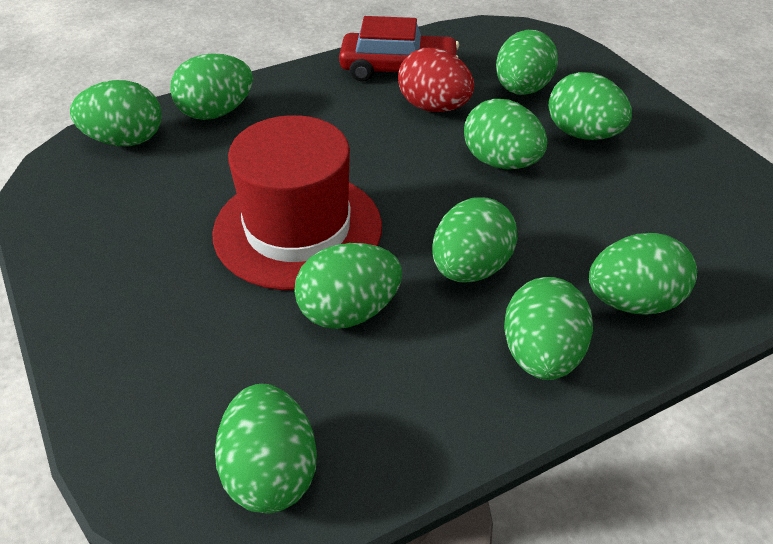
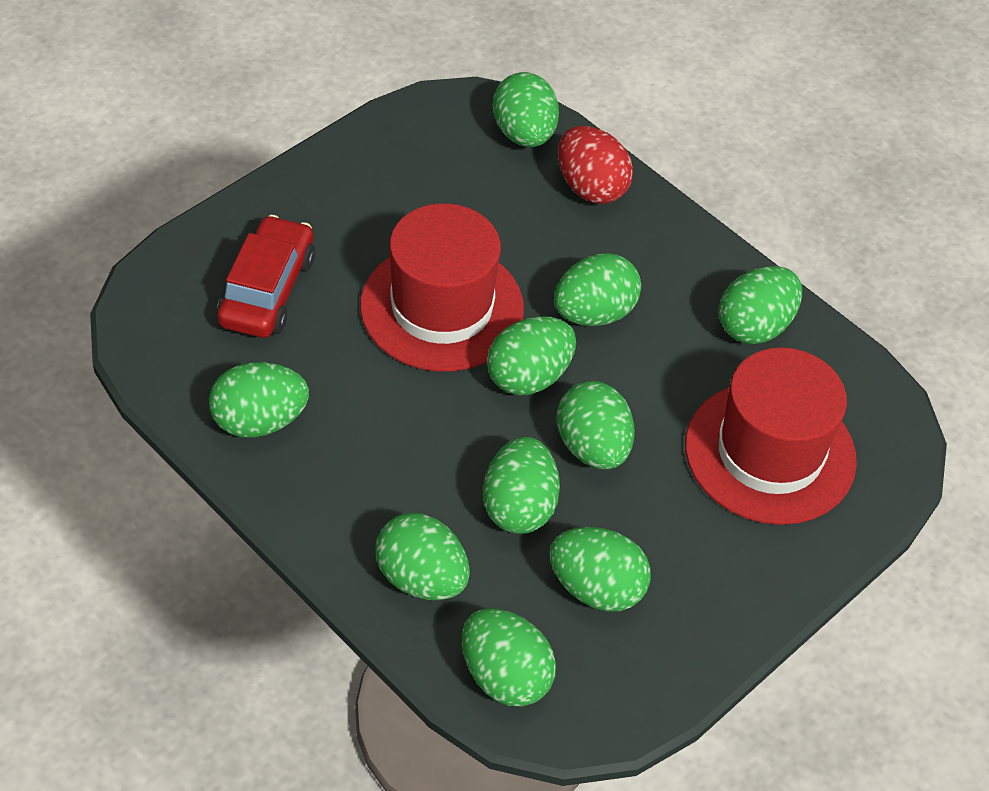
red hat: 1 -> 2

